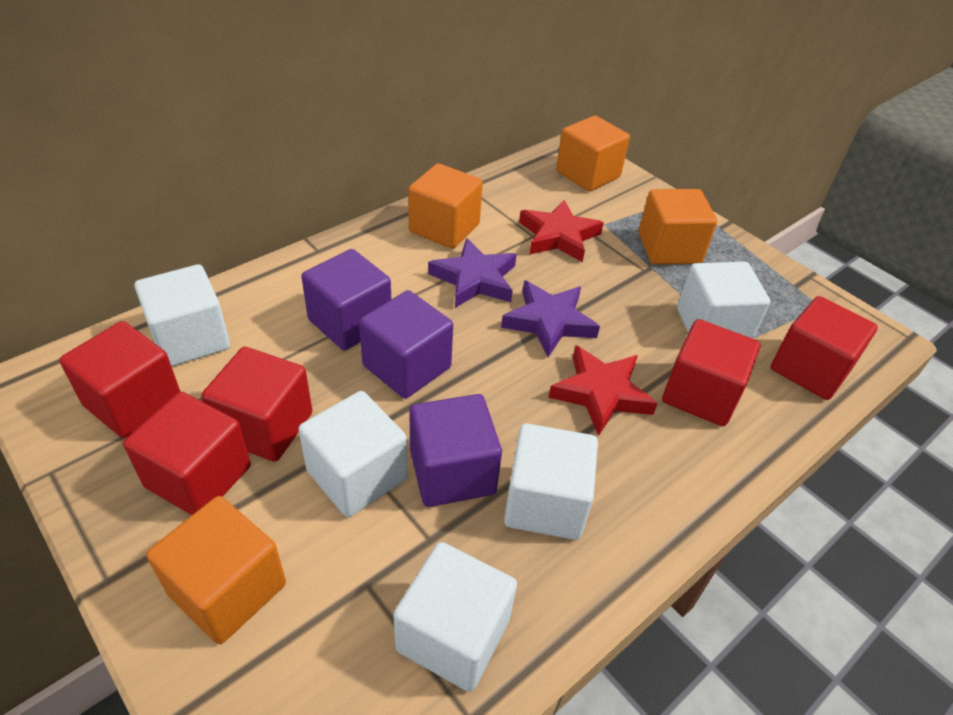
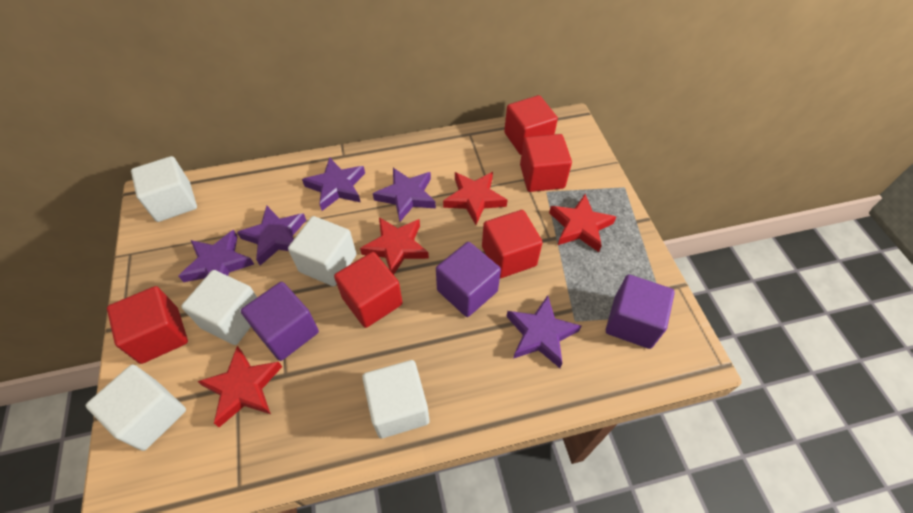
orange cube: 4 -> 0
purple star: 2 -> 5
red star: 2 -> 4

